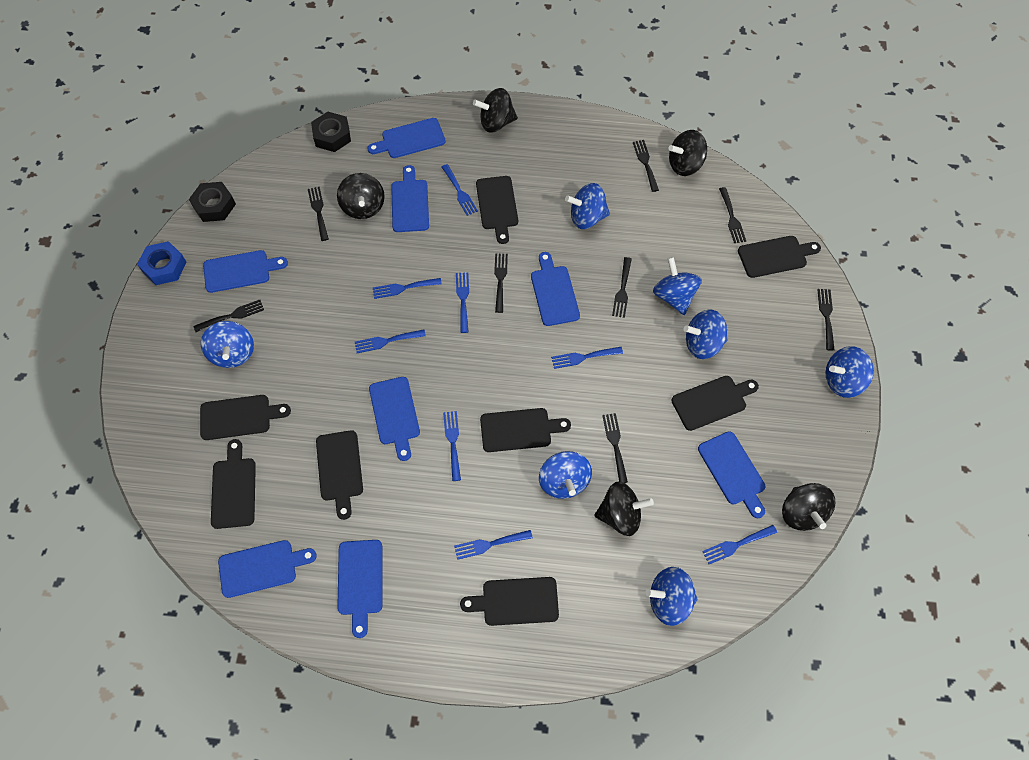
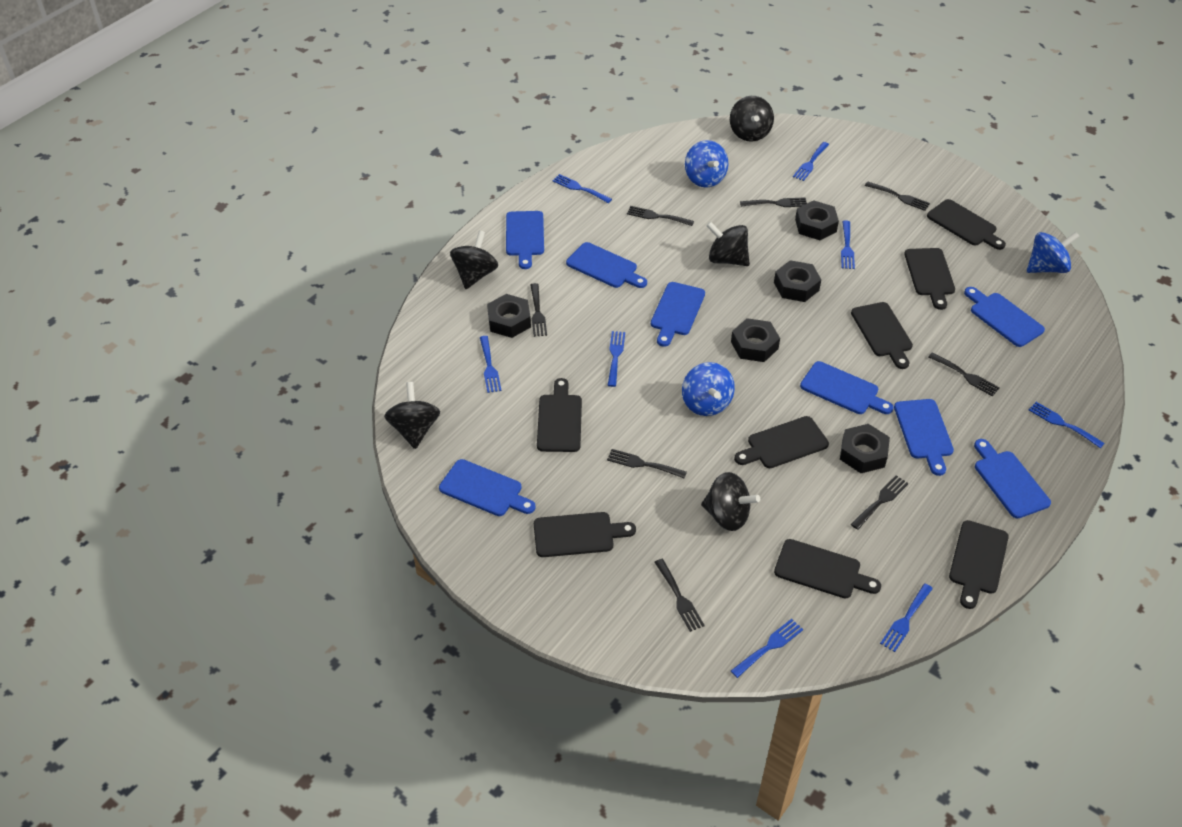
black nut: 2 -> 5
blue nut: 1 -> 0
blue spinning top: 7 -> 3

